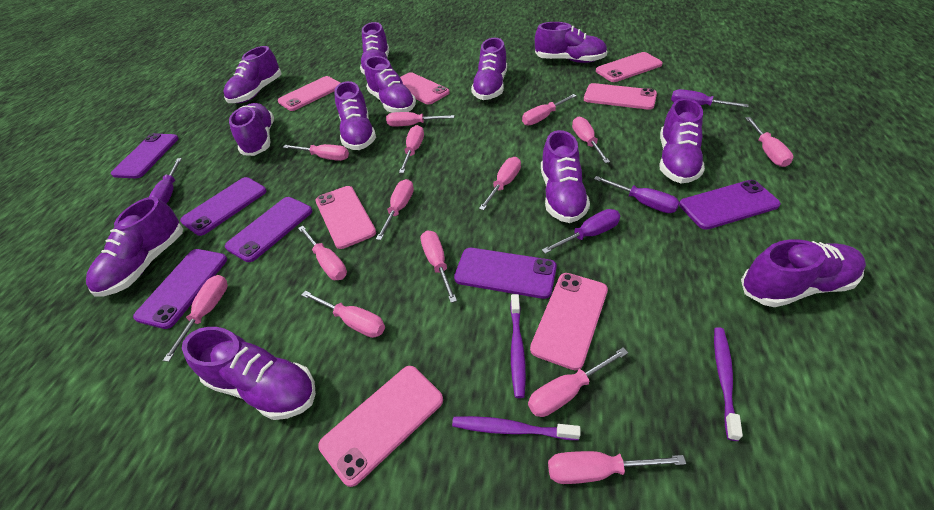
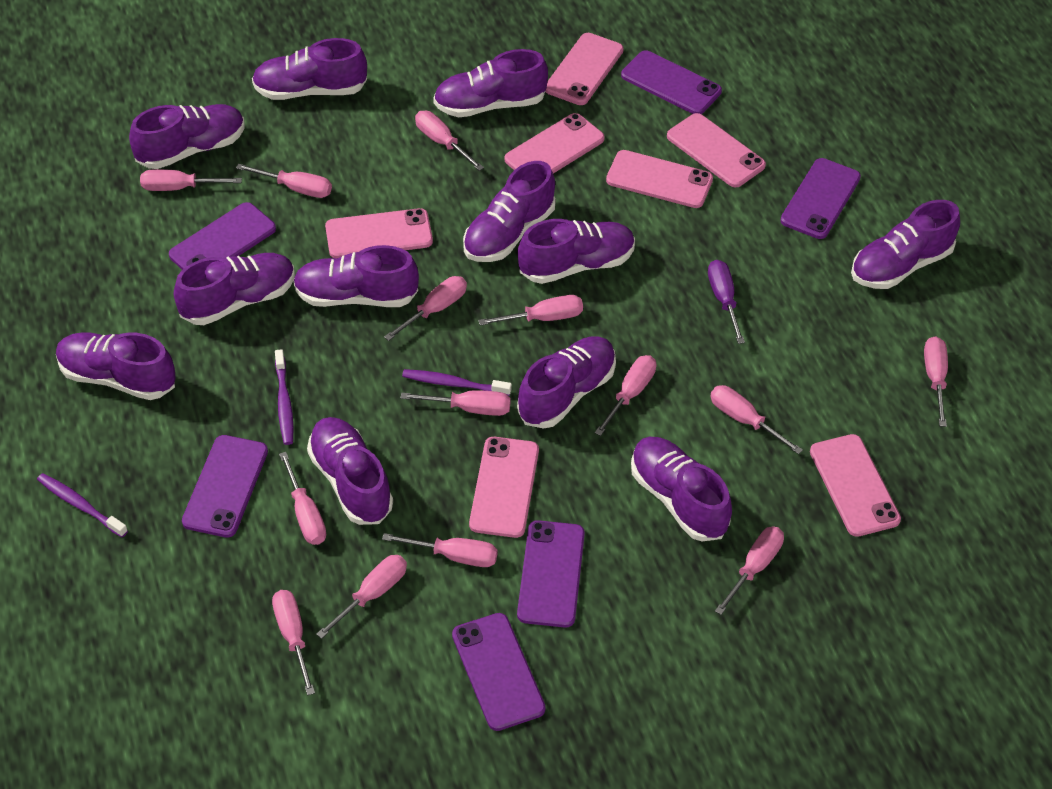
purple screwdriver: 4 -> 1

